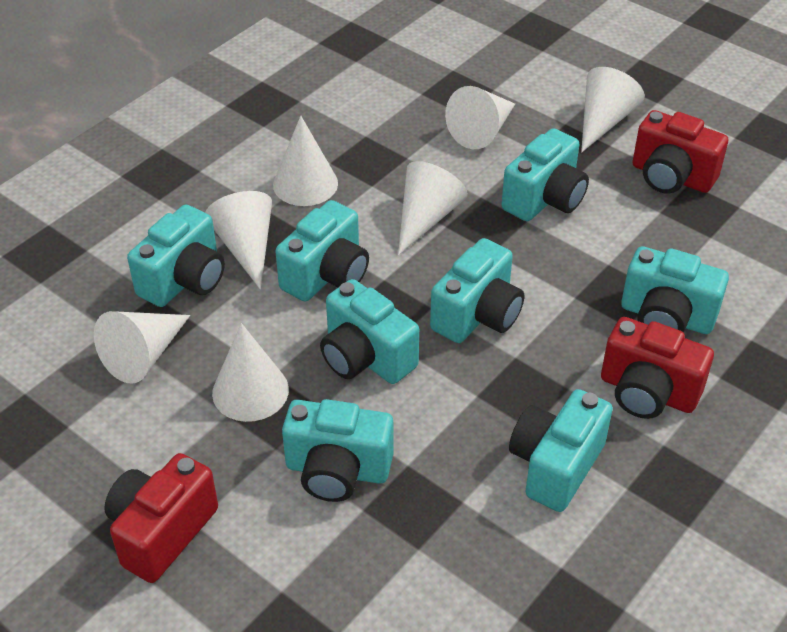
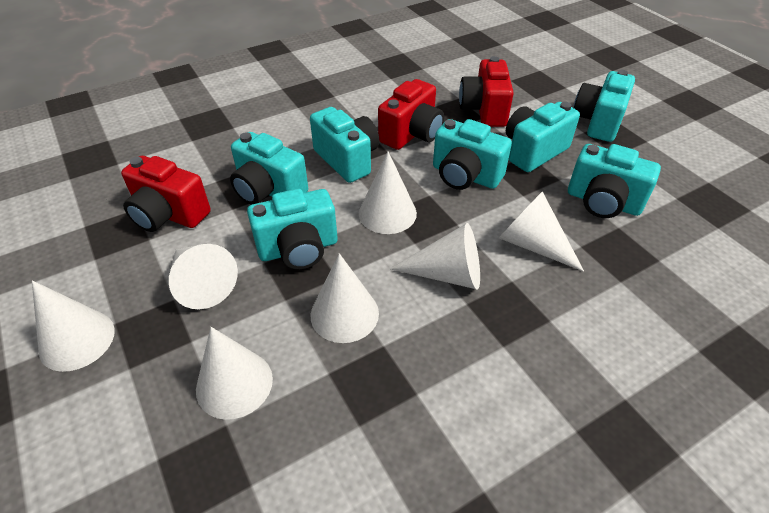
turquoise camera: 8 -> 7

